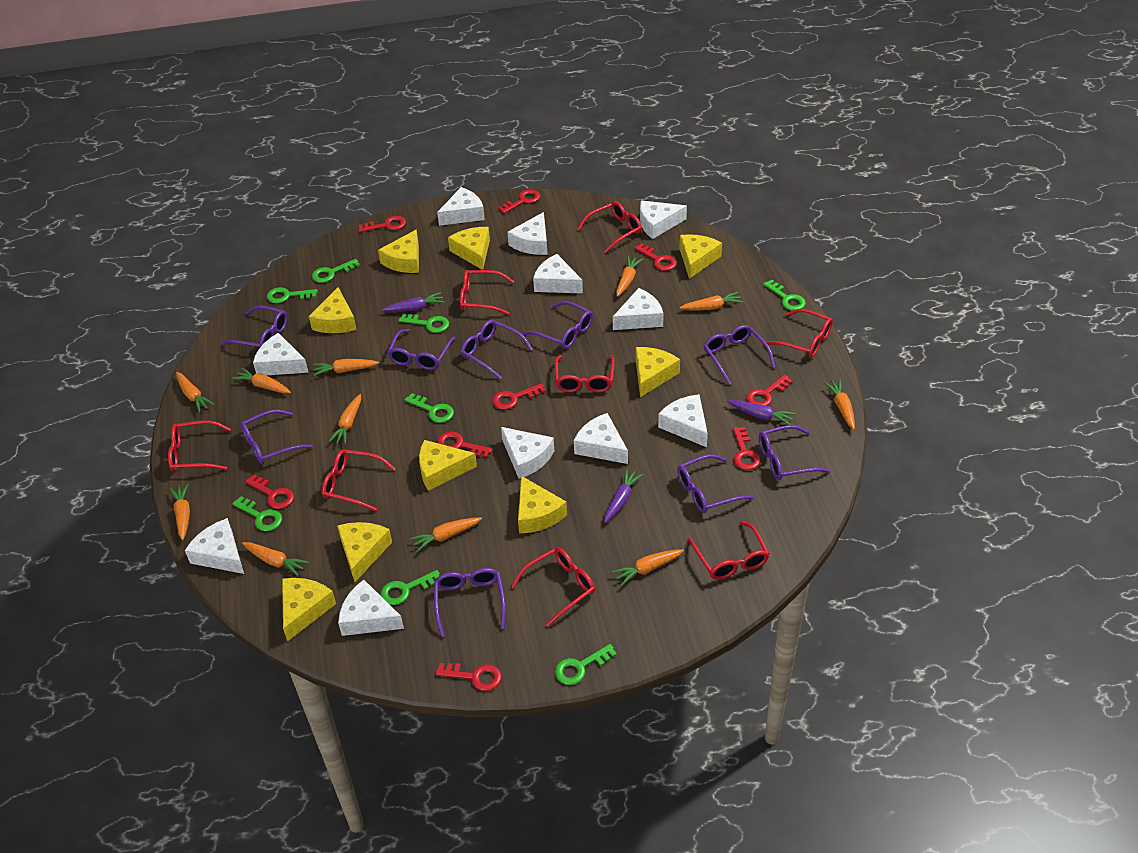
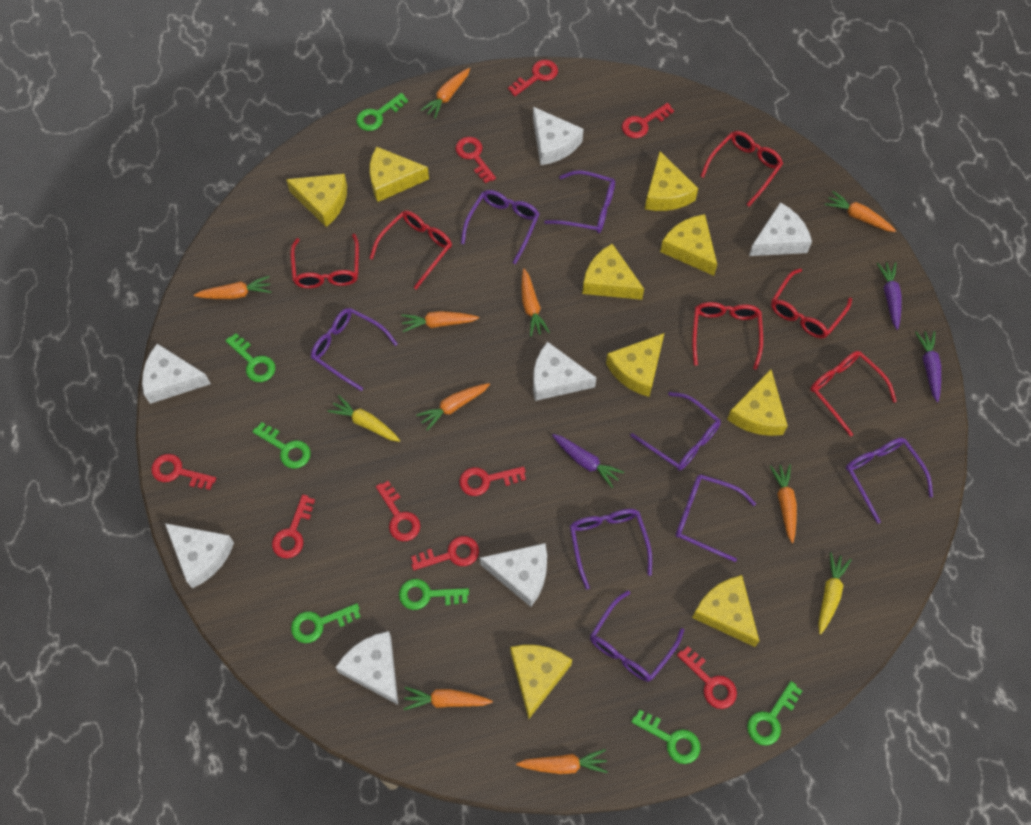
green key: 8 -> 7
orange carrot: 11 -> 9
purple glasses: 9 -> 8
red glasses: 8 -> 6
white cheese: 11 -> 7
yellow carrot: 0 -> 2

